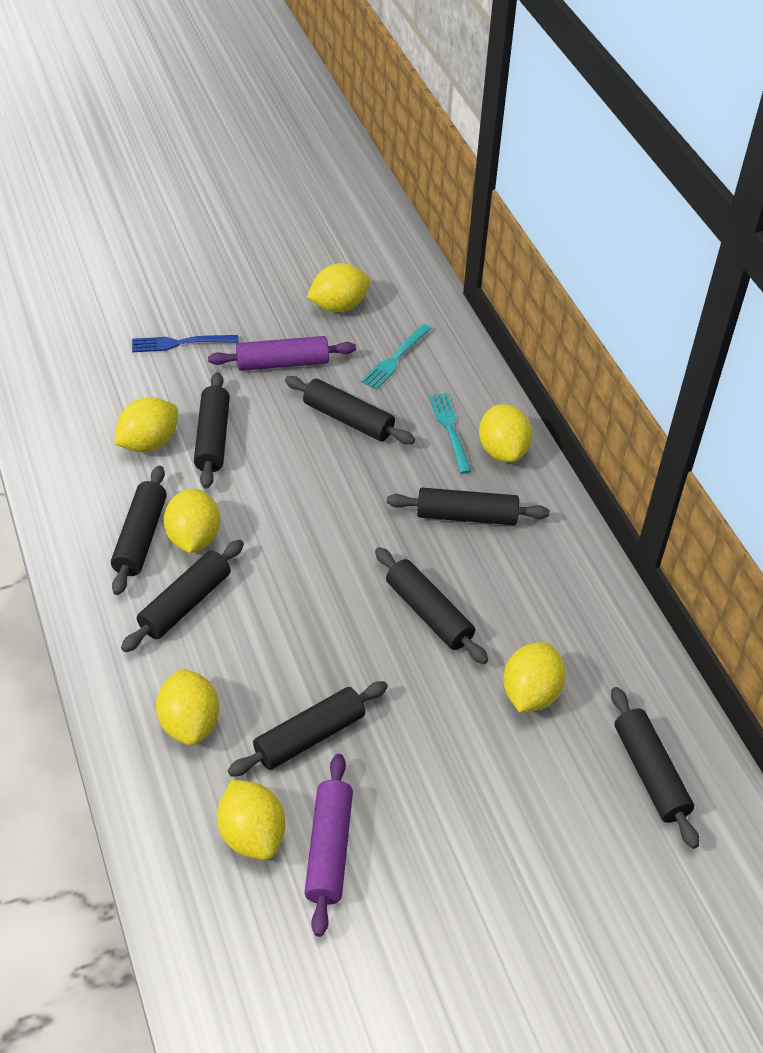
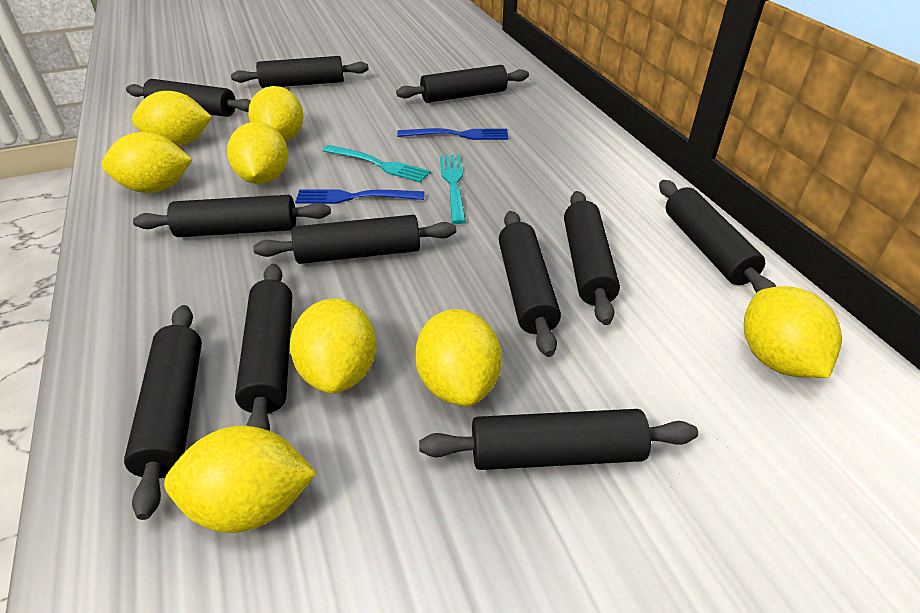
black rolling pin: 8 -> 11
blue fork: 1 -> 2
purple rolling pin: 2 -> 0
yellow lemon: 7 -> 8

